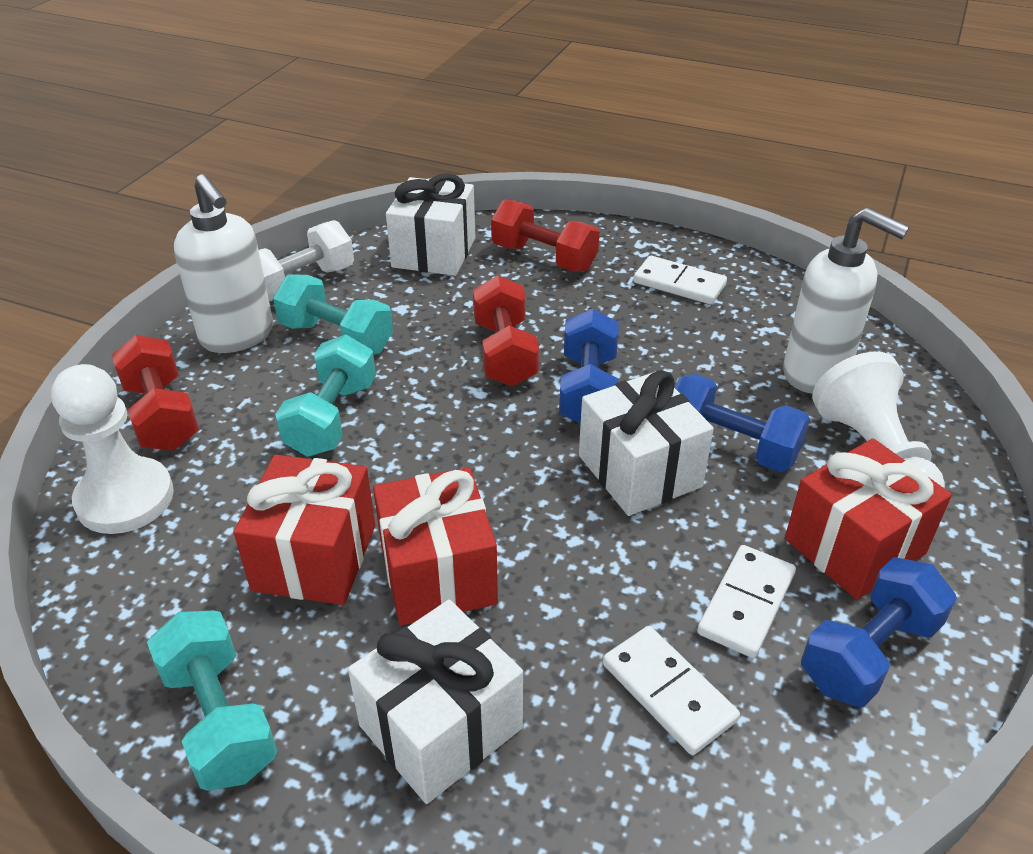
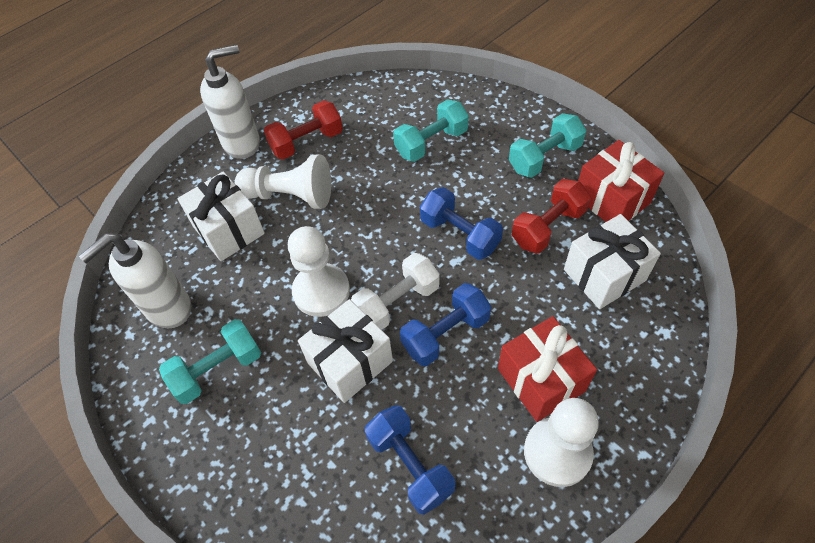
red dumbbell: 3 -> 2
red gift: 3 -> 2
white domino: 3 -> 0
white pawn: 2 -> 3

